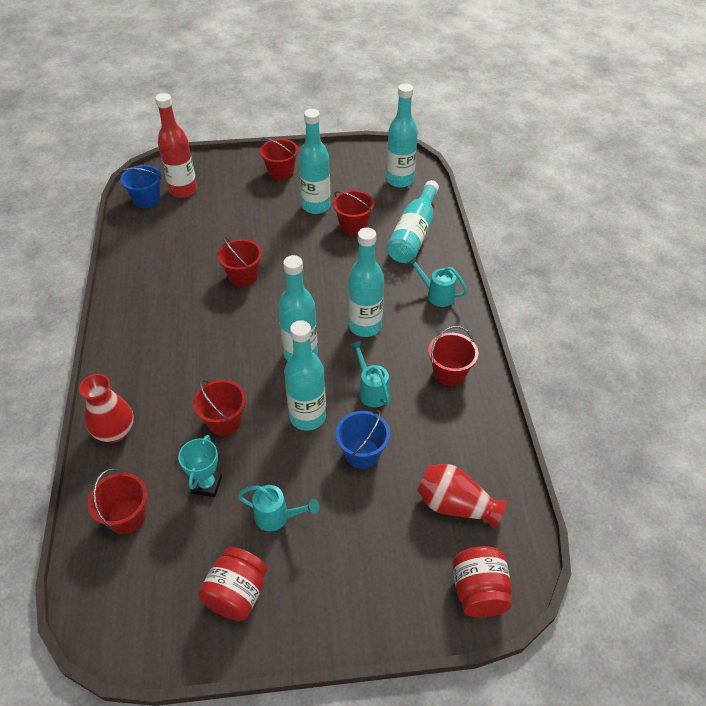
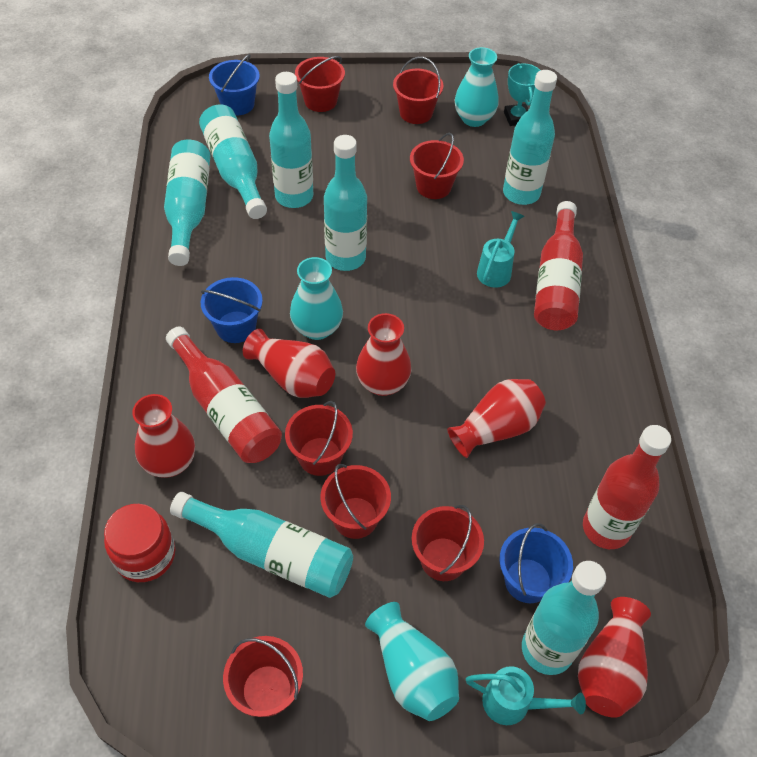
blue bucket: 2 -> 3
red bottle: 1 -> 3
red bucket: 6 -> 7
red jar: 2 -> 1
red vase: 2 -> 5
turquoise bottle: 6 -> 7
turquoise vase: 0 -> 3
turquoise watering can: 3 -> 2

